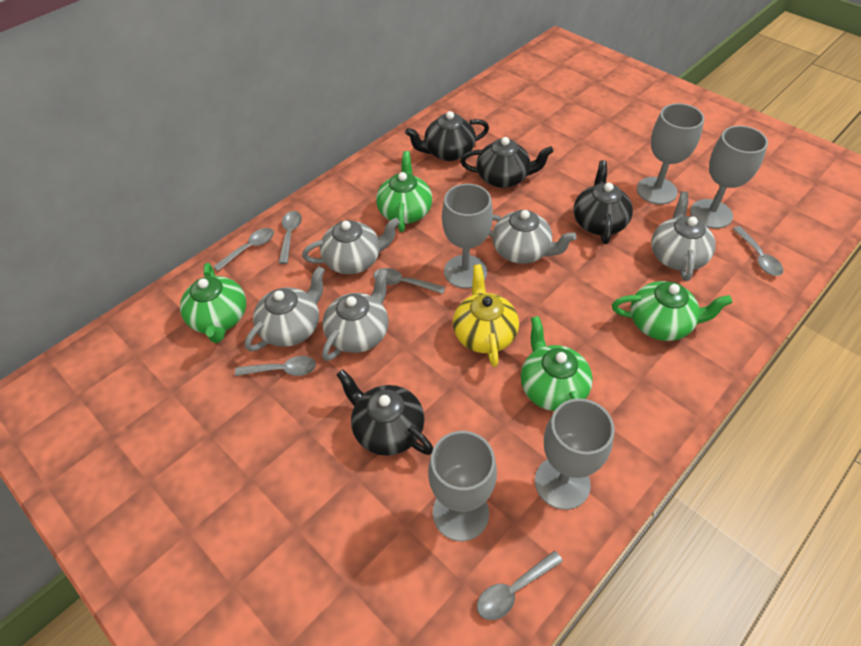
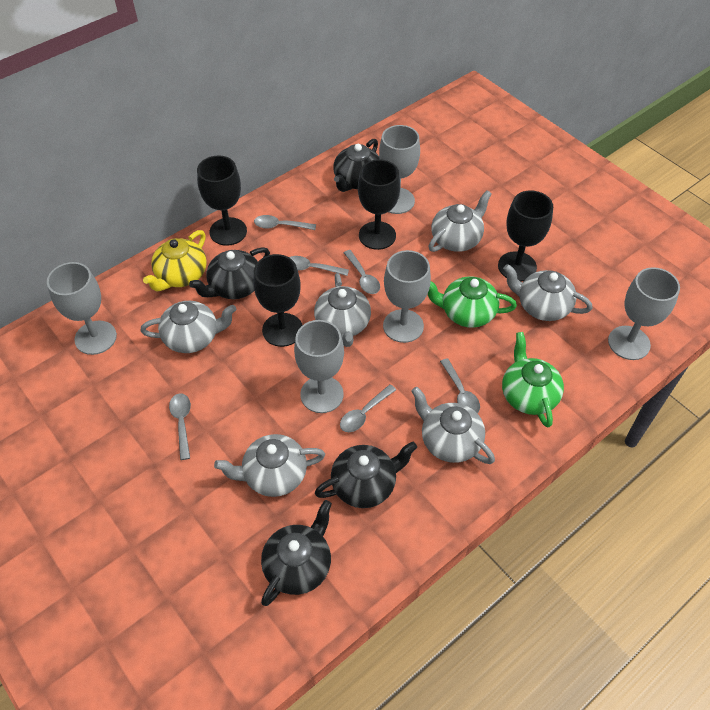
black goblet: 0 -> 4
green teapot: 4 -> 2
grey teapot: 5 -> 6

